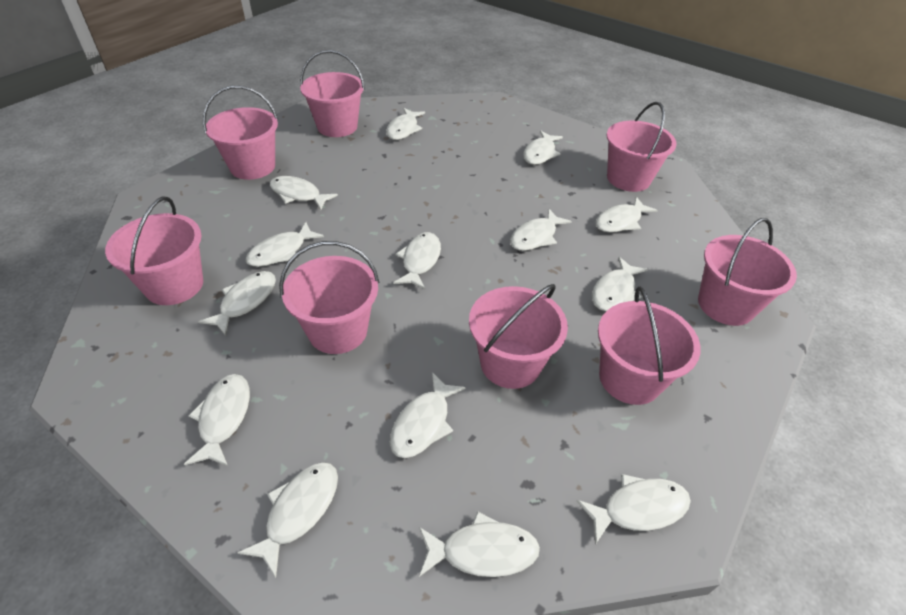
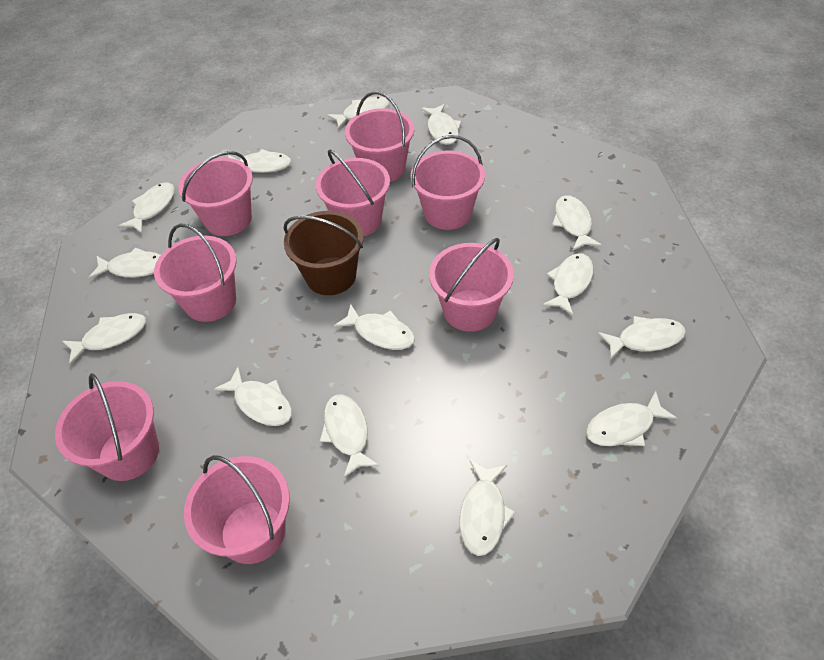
brown bucket: 0 -> 1

